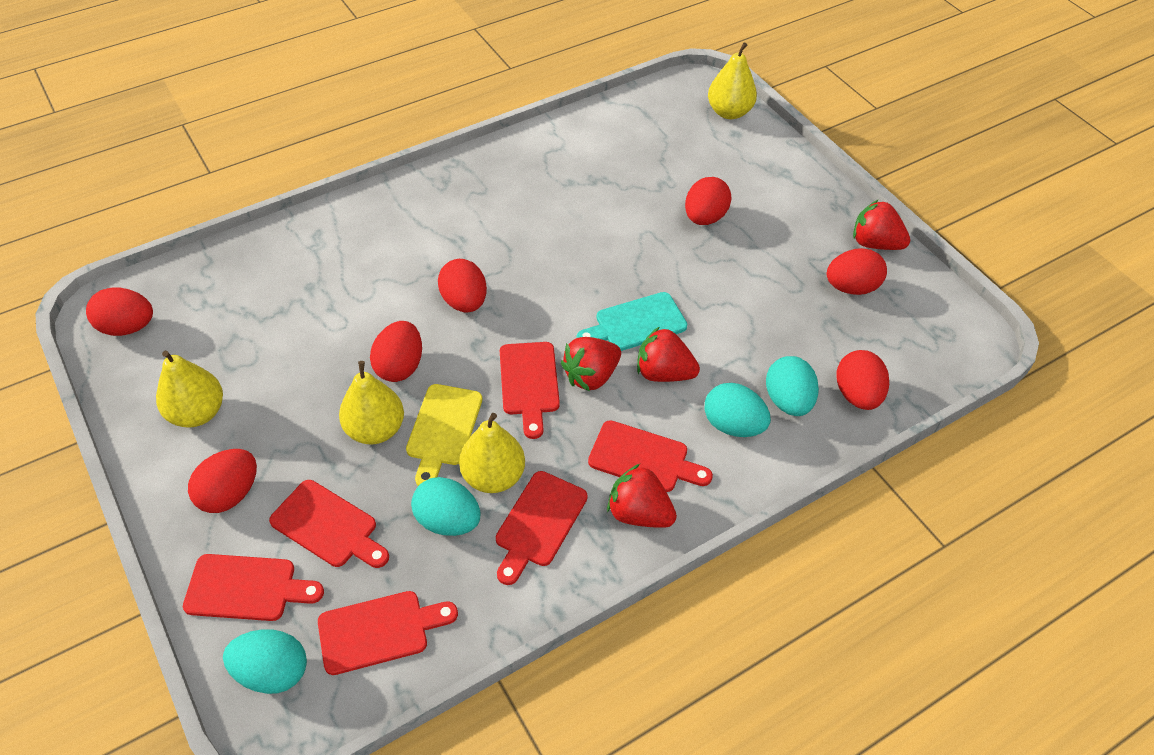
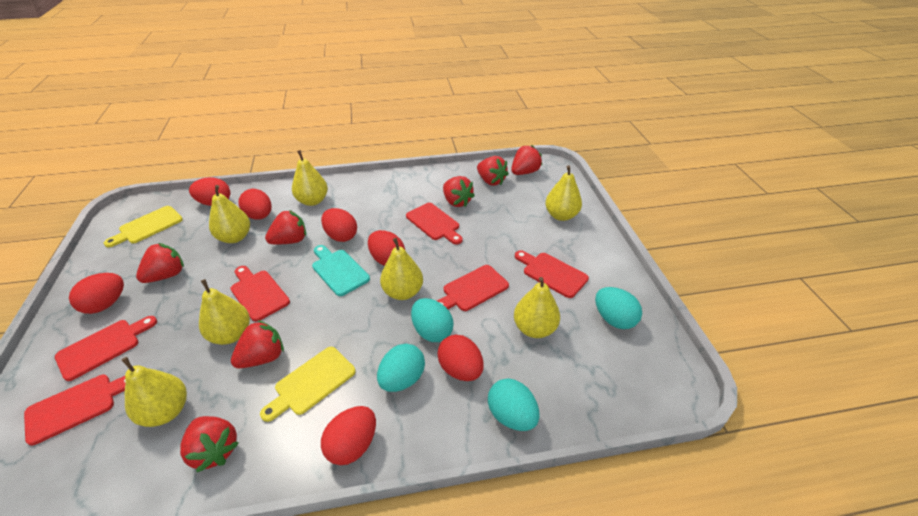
red strawberry: 4 -> 7
yellow cutting board: 1 -> 2
yellow pear: 4 -> 7

